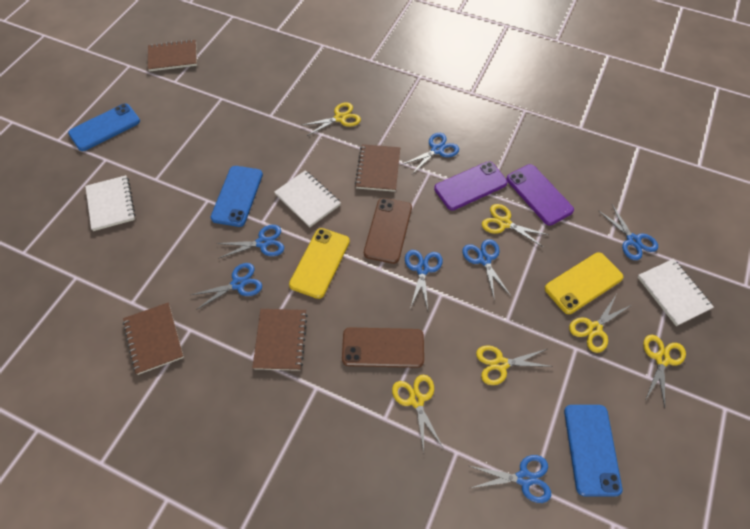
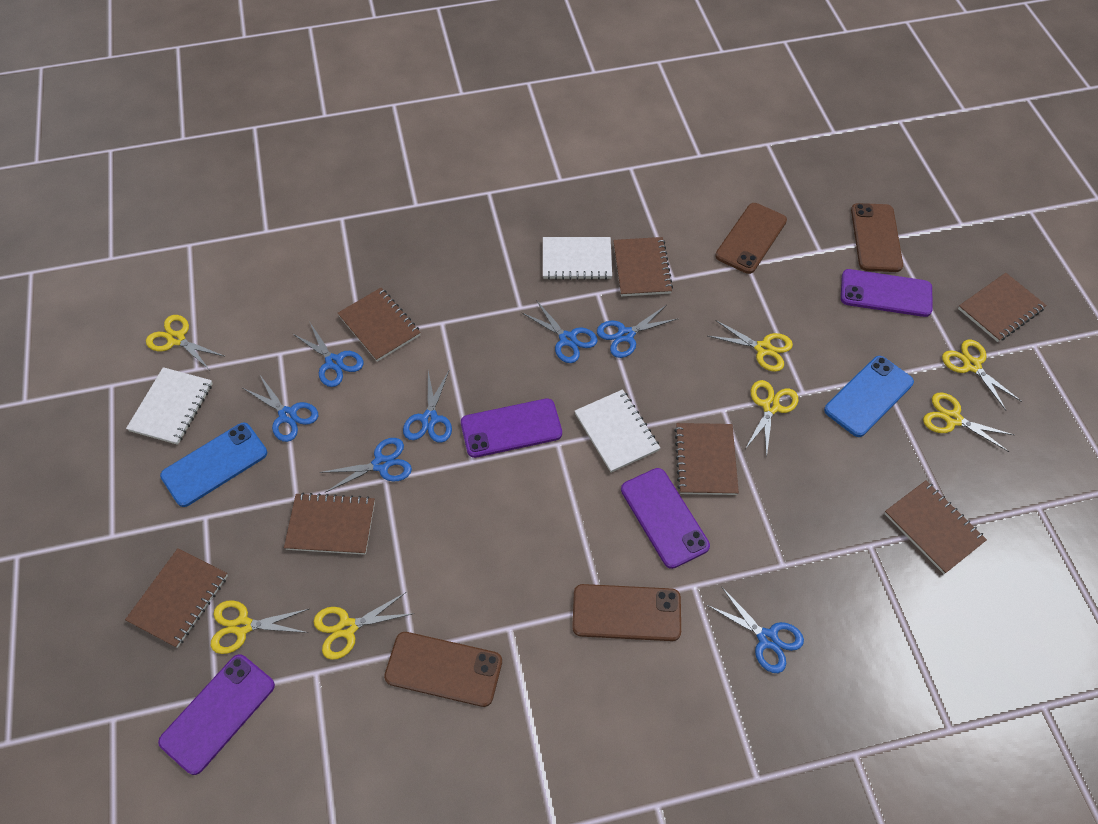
blue phone: 3 -> 2
brown notebook: 4 -> 7
brown phone: 2 -> 4
purple phone: 2 -> 4
yellow phone: 2 -> 0
yellow scissors: 6 -> 7

